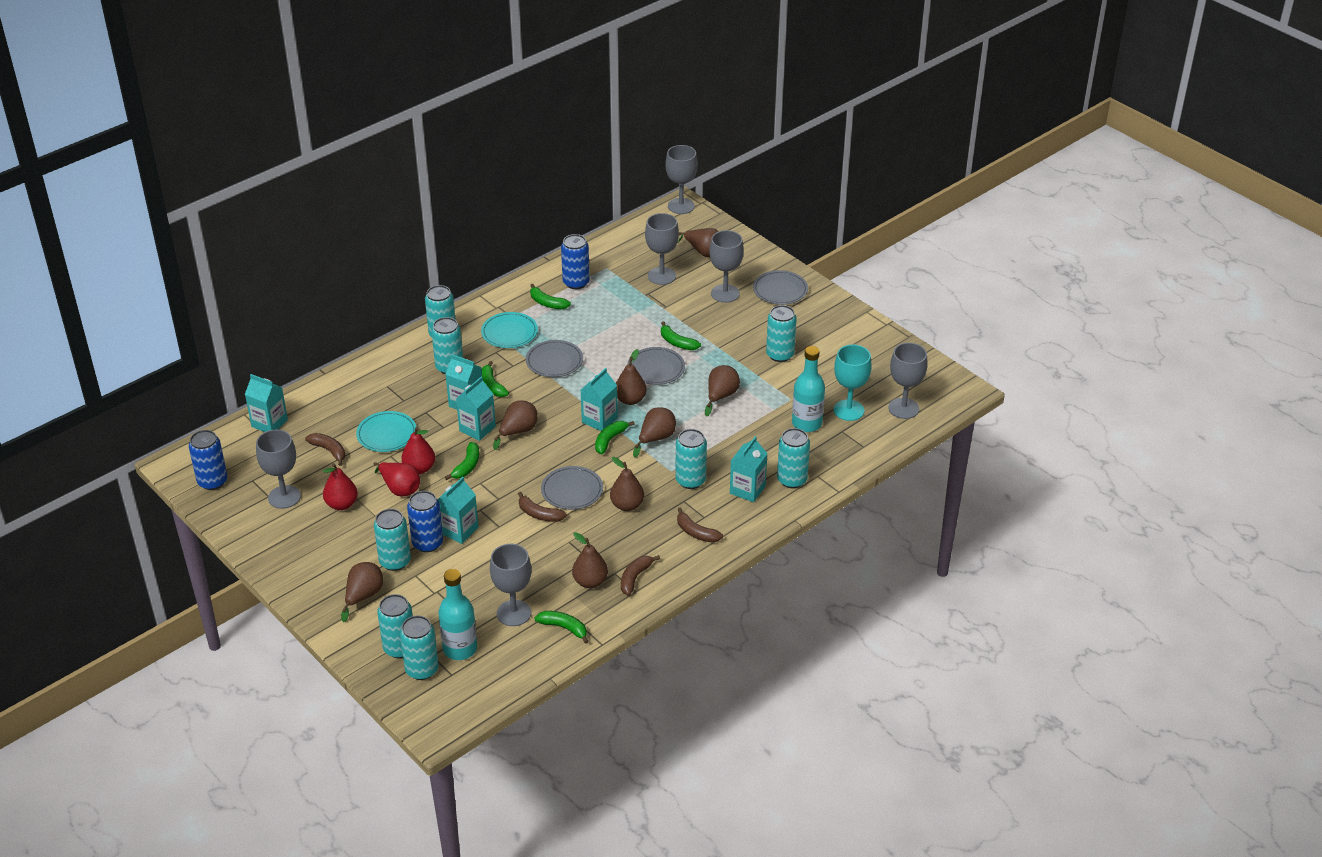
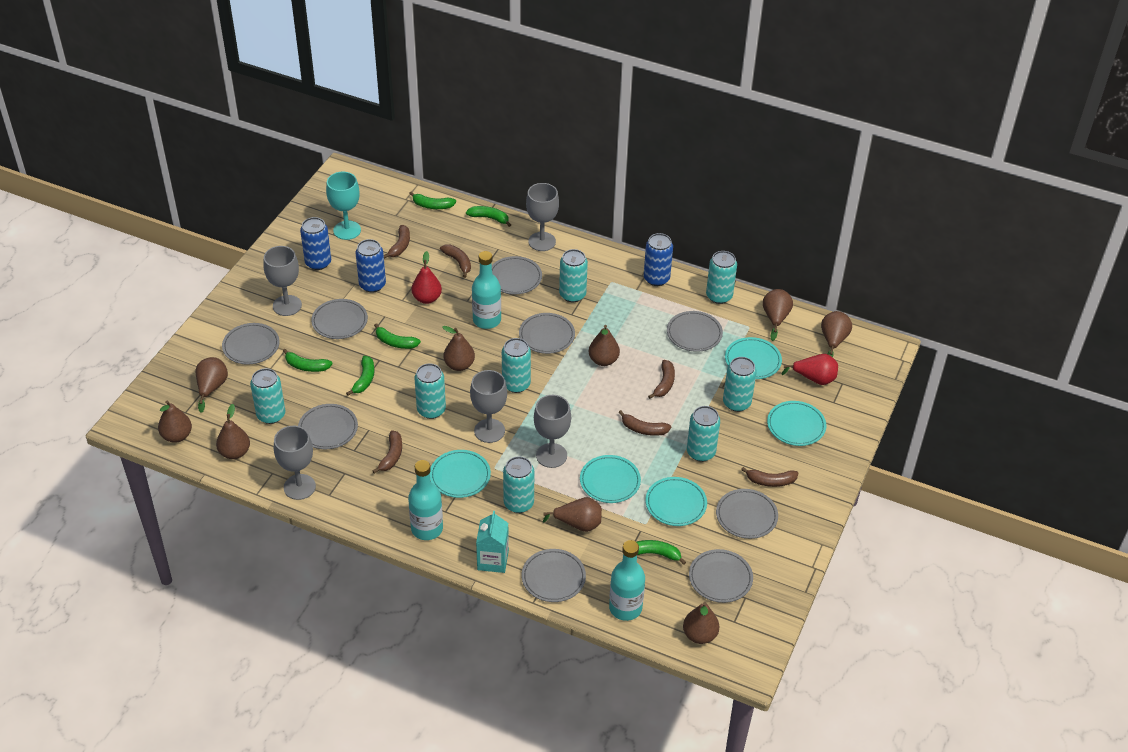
brown banana: 4 -> 6
brown pear: 8 -> 9
grey goblet: 6 -> 5
grey plate: 4 -> 9
red pear: 3 -> 2
turquoise bottle: 2 -> 3
turquoise carton: 6 -> 1
turquoise plate: 2 -> 5

